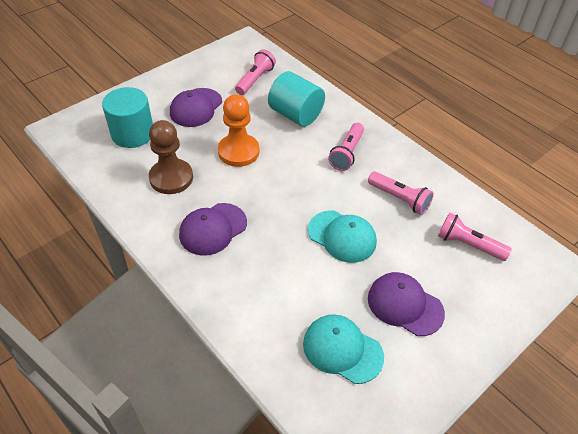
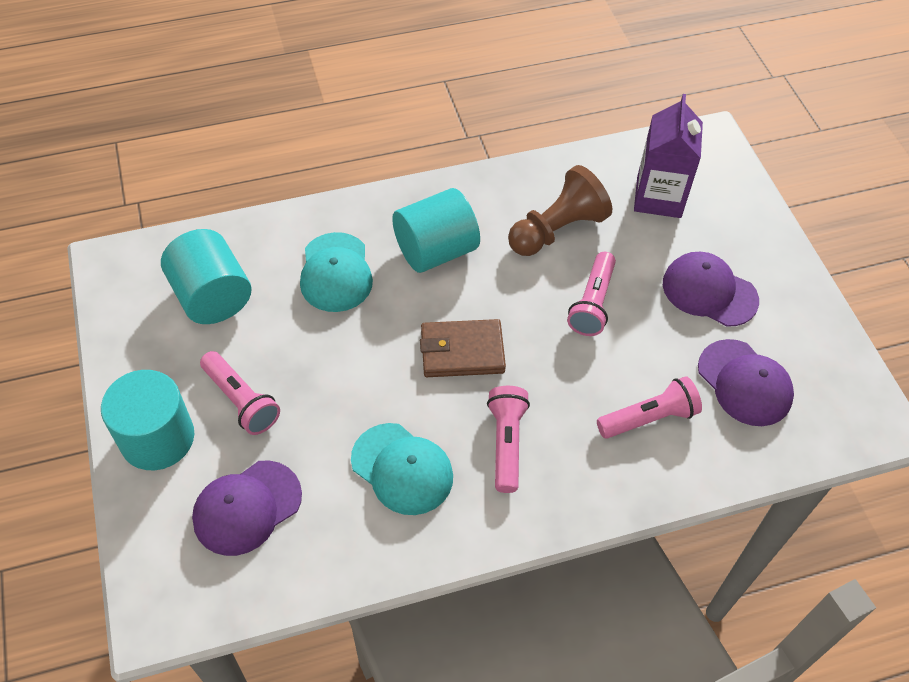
brown wallet: 0 -> 1
orange pawn: 1 -> 0
purple carton: 0 -> 1
turquoise cylinder: 2 -> 3

